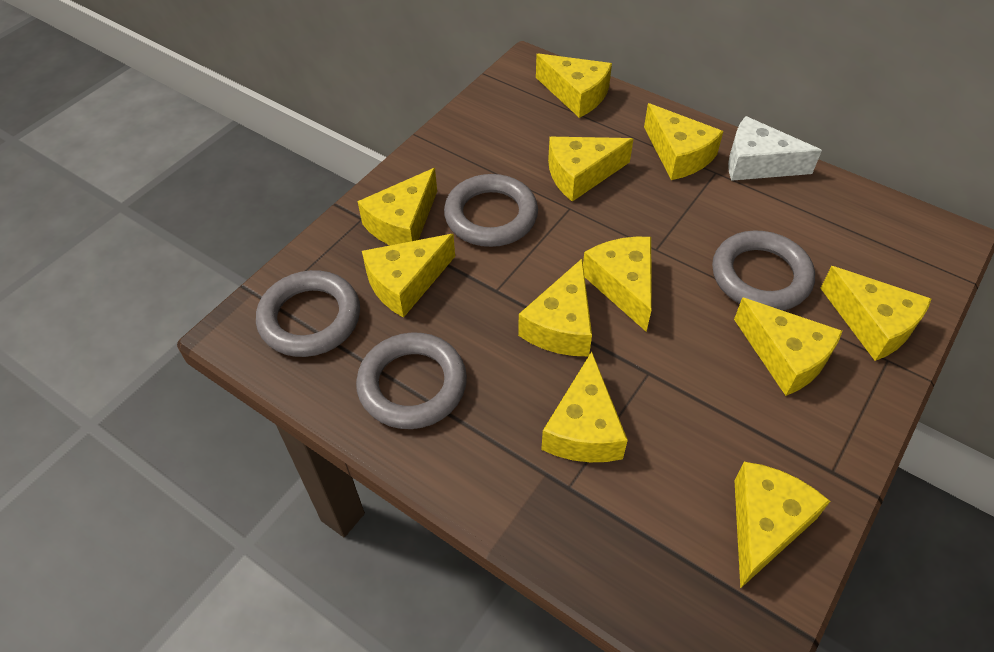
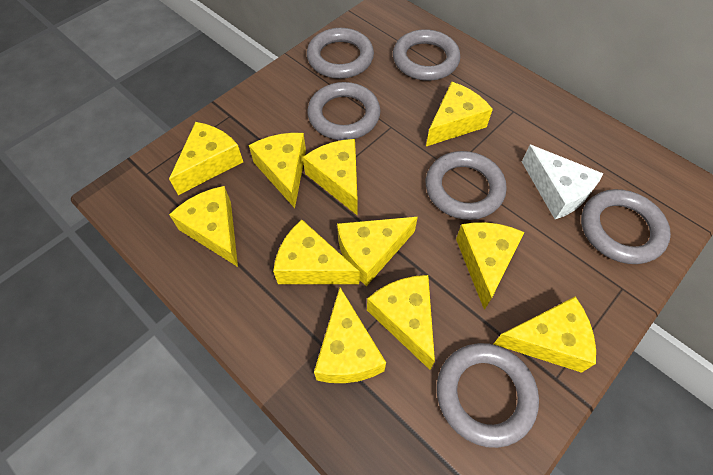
grey ring: 4 -> 6

